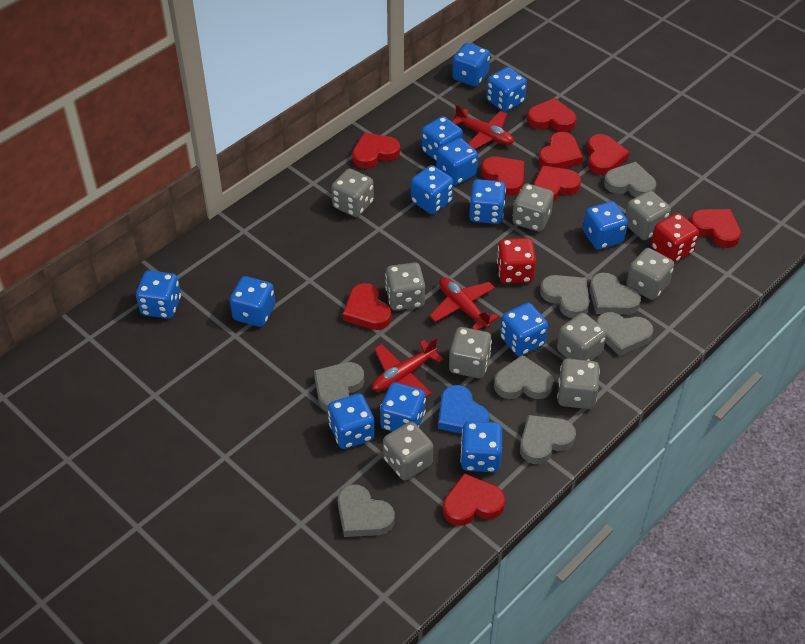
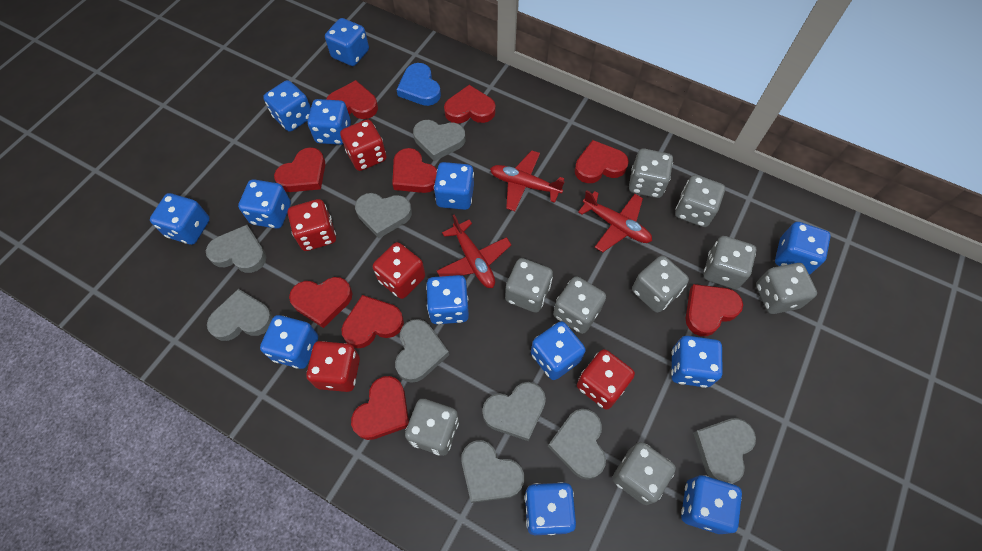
grey heart: 8 -> 9
red dice: 2 -> 5

